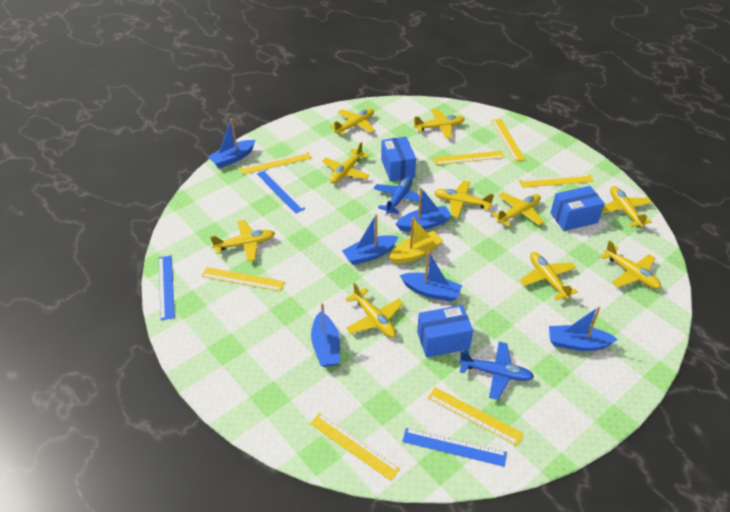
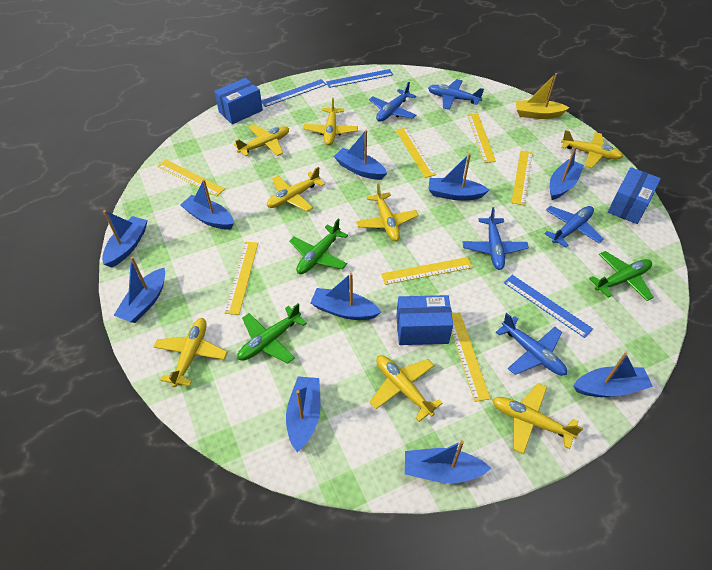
blue boat: 6 -> 10
blue plane: 2 -> 5
green plane: 0 -> 3
yellow plane: 10 -> 8

